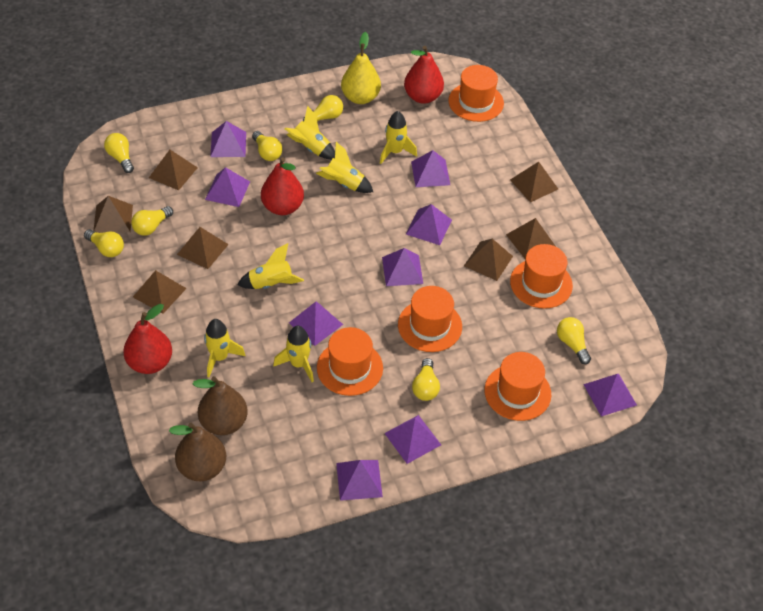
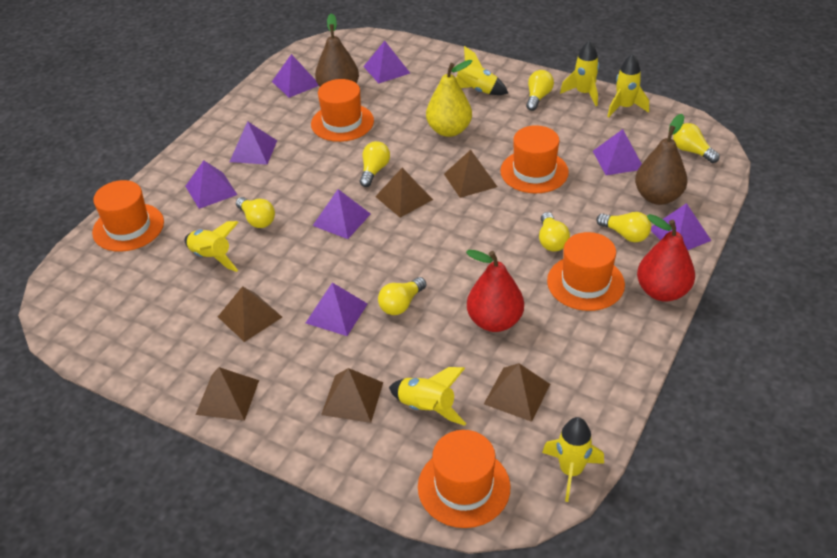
brown pyramid: 7 -> 6
purple pyramid: 9 -> 8
red pear: 3 -> 2

